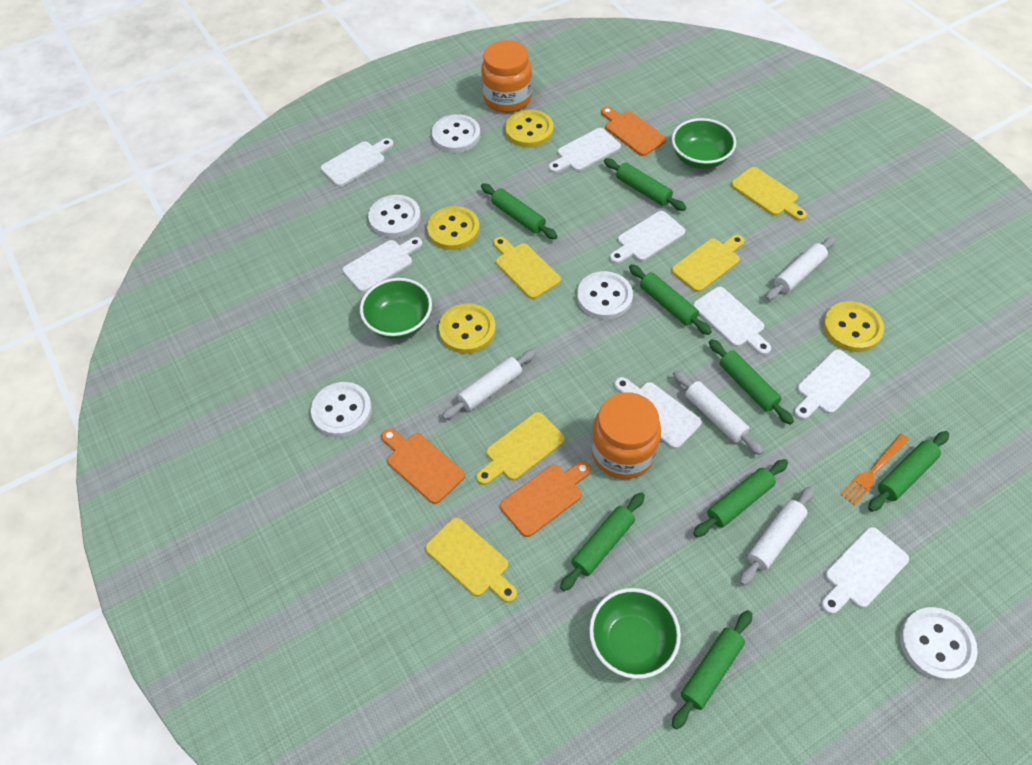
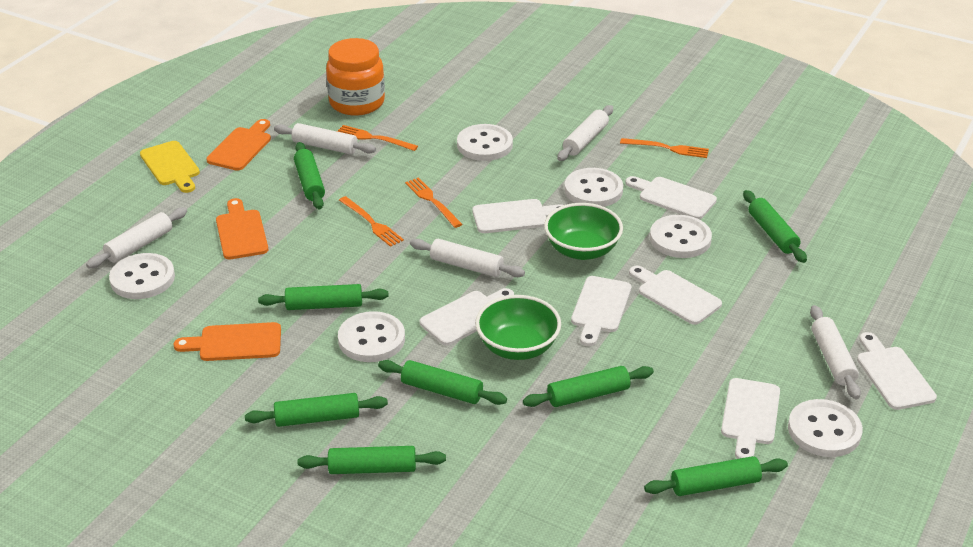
green bowl: 3 -> 2
orange fork: 1 -> 4
orange jar: 2 -> 1
white button: 5 -> 6
white cutting board: 8 -> 7
white rolling pin: 4 -> 5
yellow button: 4 -> 0
yellow cutting board: 5 -> 1

